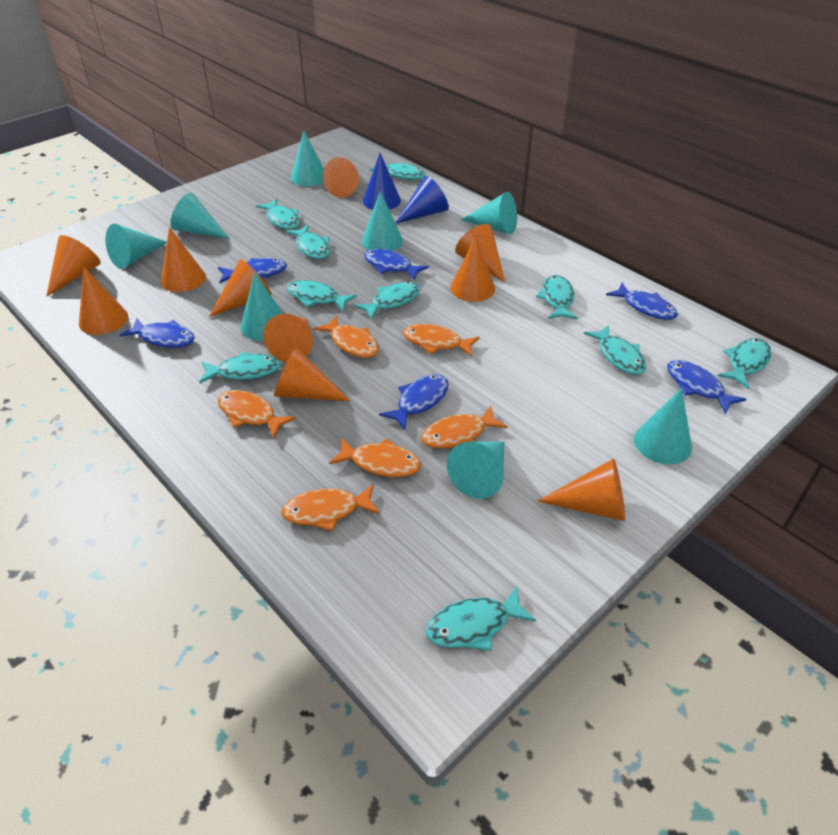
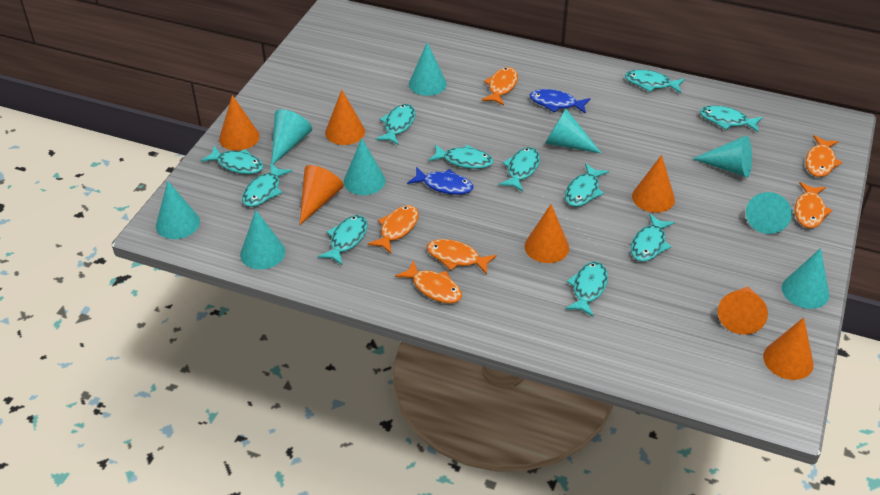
blue cone: 2 -> 0
blue fish: 6 -> 2
orange cone: 10 -> 7
turquoise cone: 8 -> 9
turquoise fish: 10 -> 11

